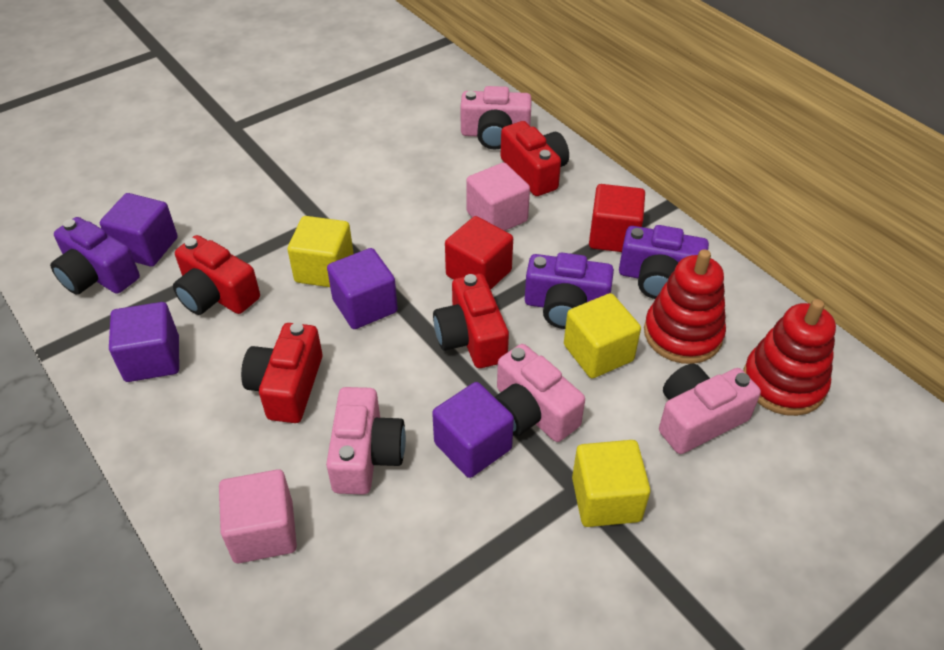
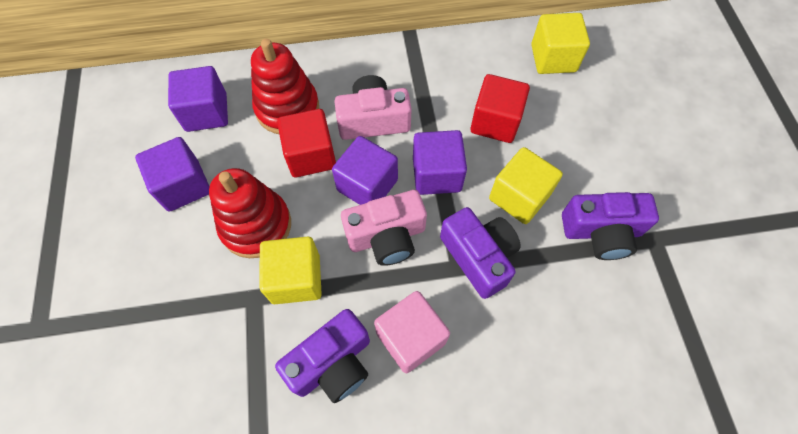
pink camera: 4 -> 2
pink cube: 2 -> 1
red camera: 4 -> 0

